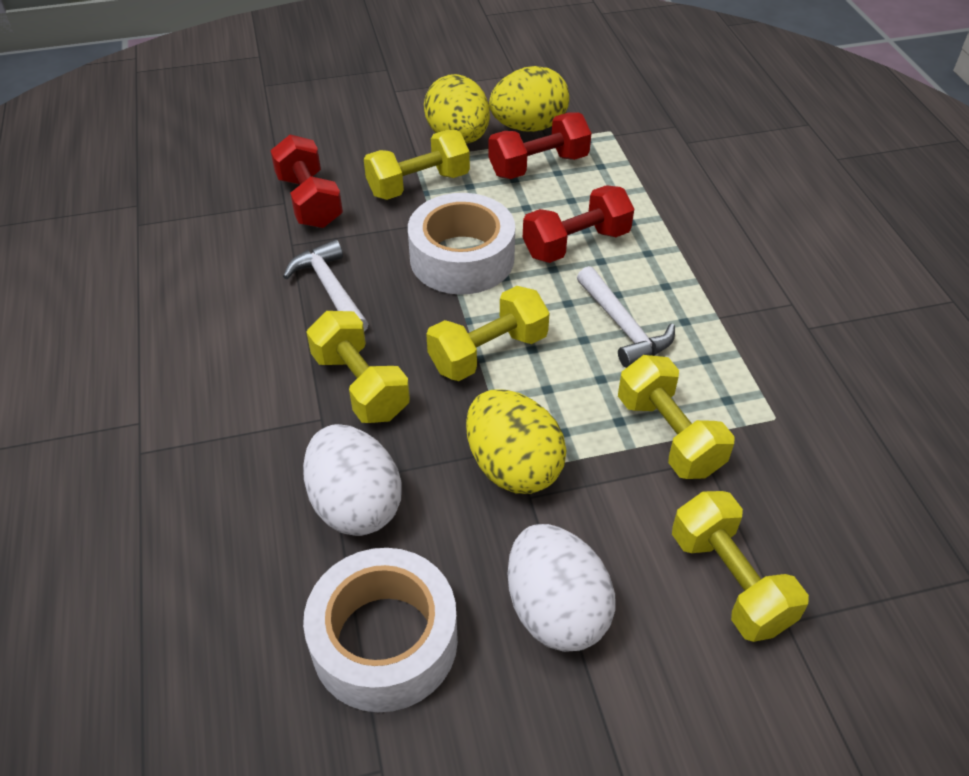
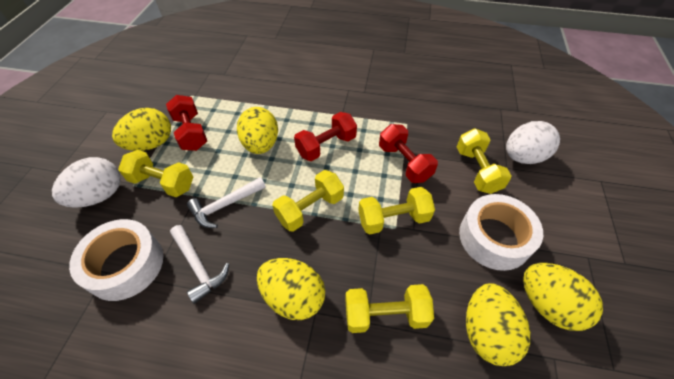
yellow egg: 3 -> 5

